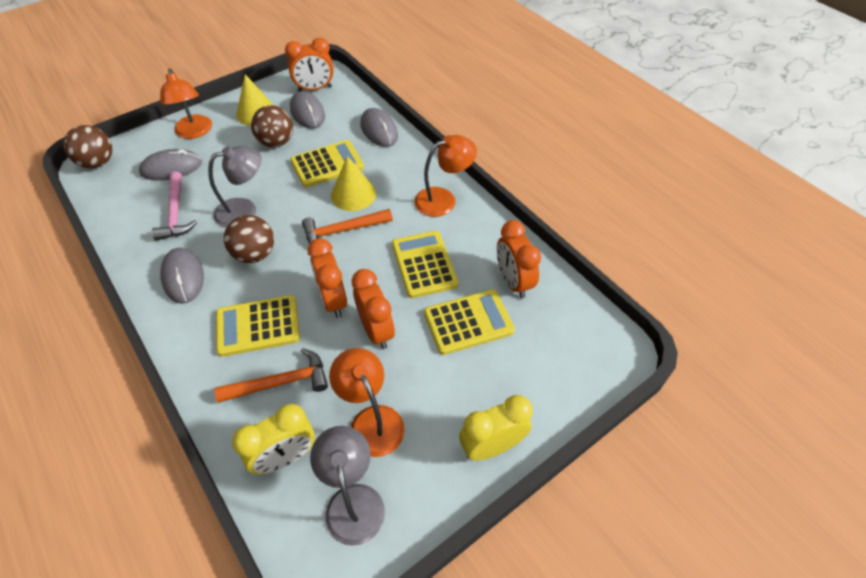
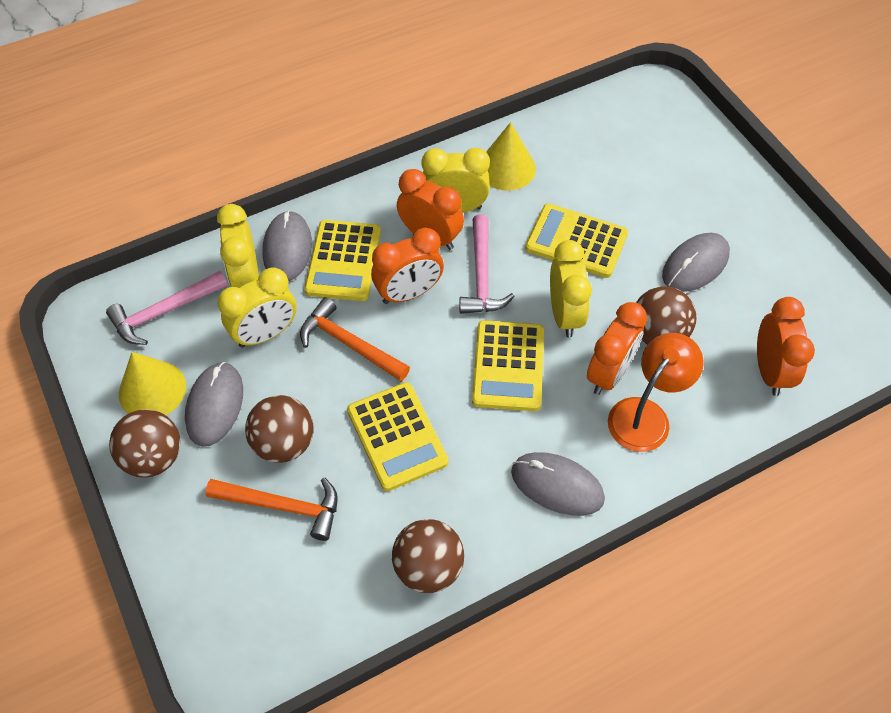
brown ball: 3 -> 4
grey lamp: 2 -> 0
orange lamp: 3 -> 1
pink hammer: 1 -> 2
yellow clock: 2 -> 4

